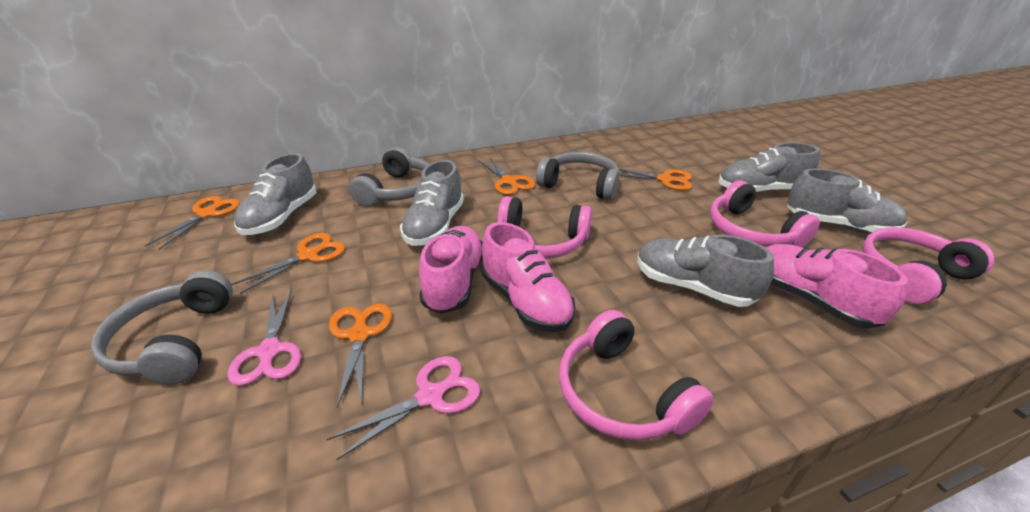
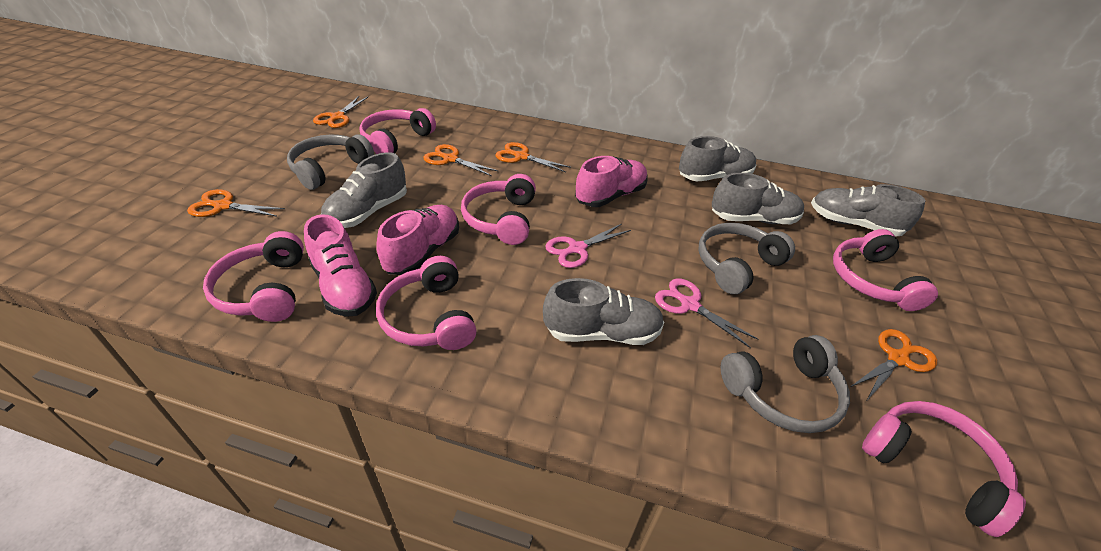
pink headphones: 4 -> 6

